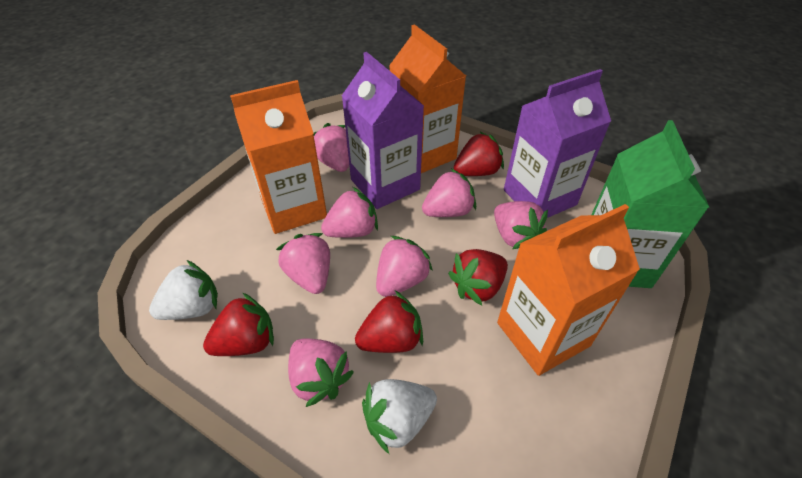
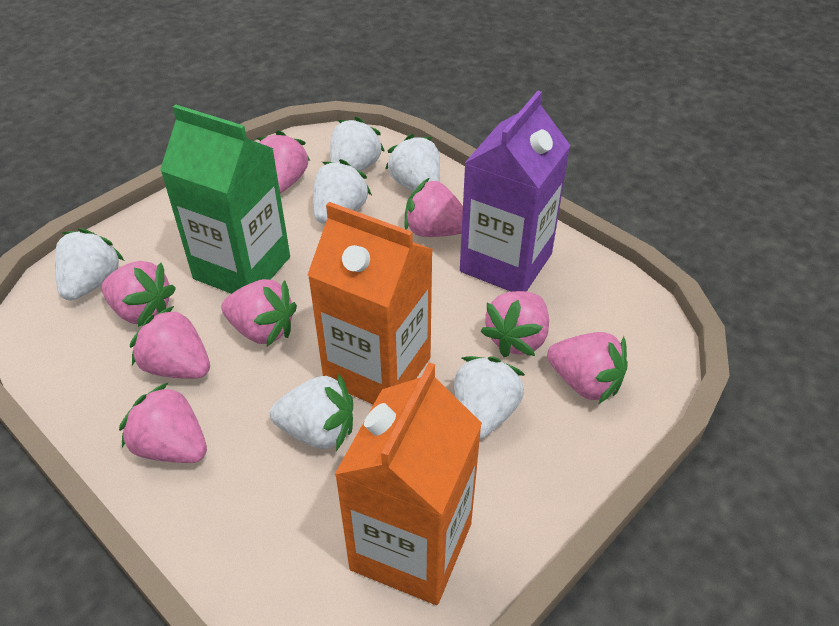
orange carton: 3 -> 2
pink strawberry: 7 -> 8
purple carton: 2 -> 1
red strawberry: 4 -> 0
white strawberry: 2 -> 6

